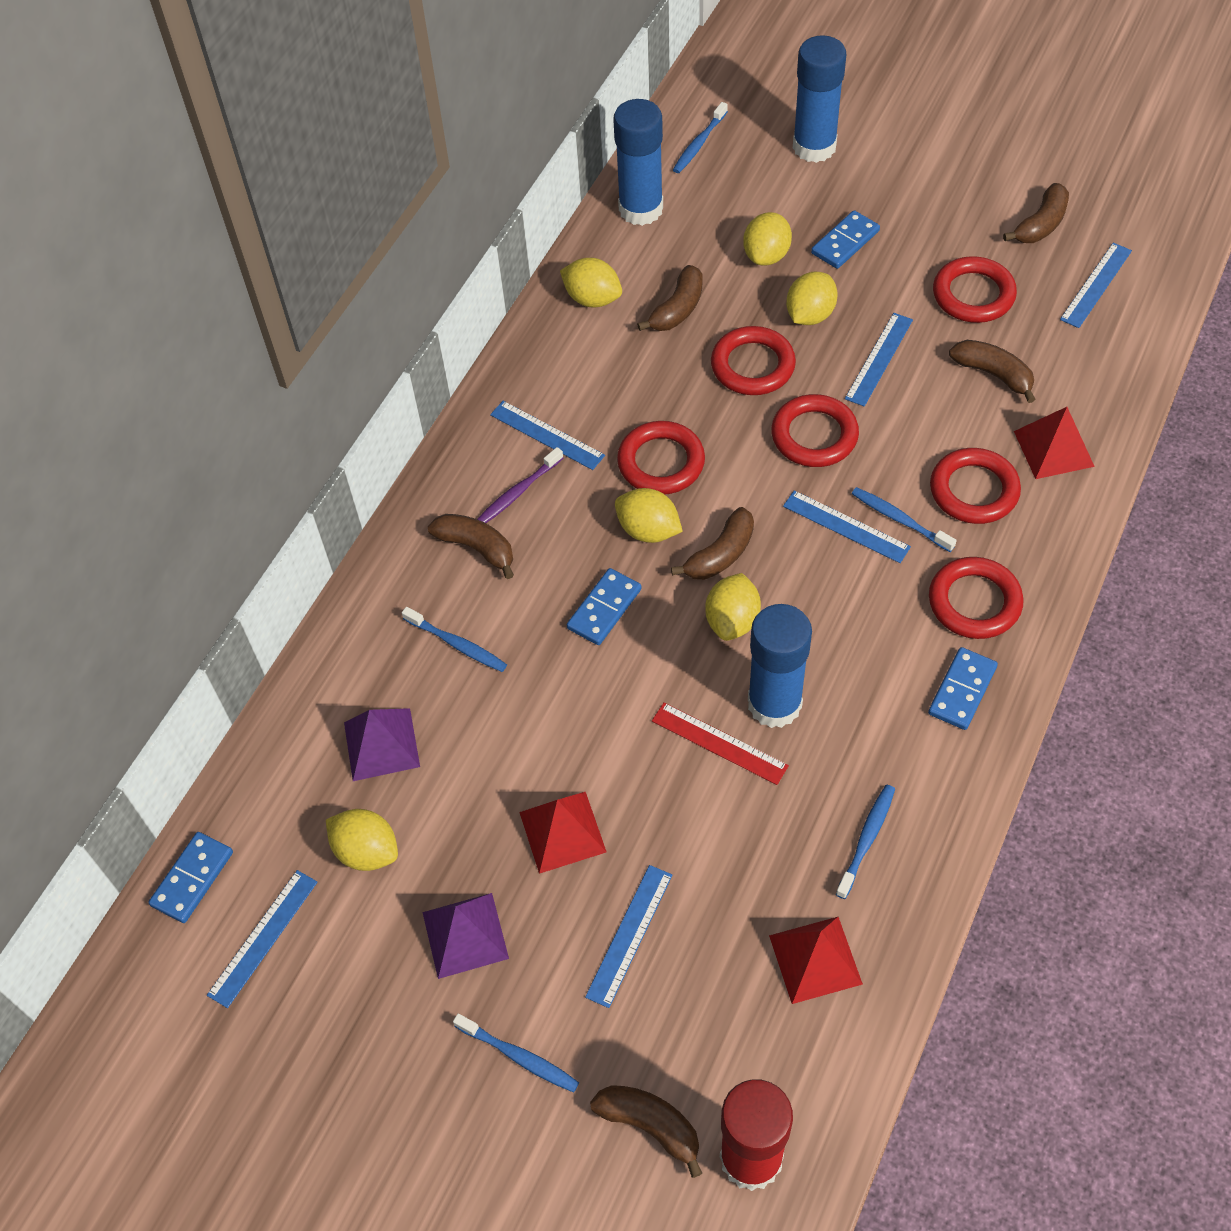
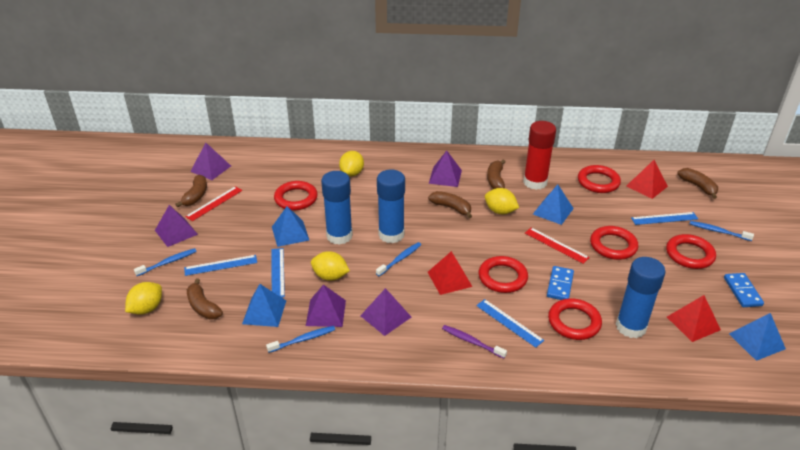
blue domino: 4 -> 2
blue pyramid: 0 -> 4
blue ruler: 6 -> 4
blue toothbrush: 5 -> 4
brown banana: 6 -> 5
purple pyramid: 2 -> 5
red ruler: 1 -> 2
yellow lemon: 6 -> 4

